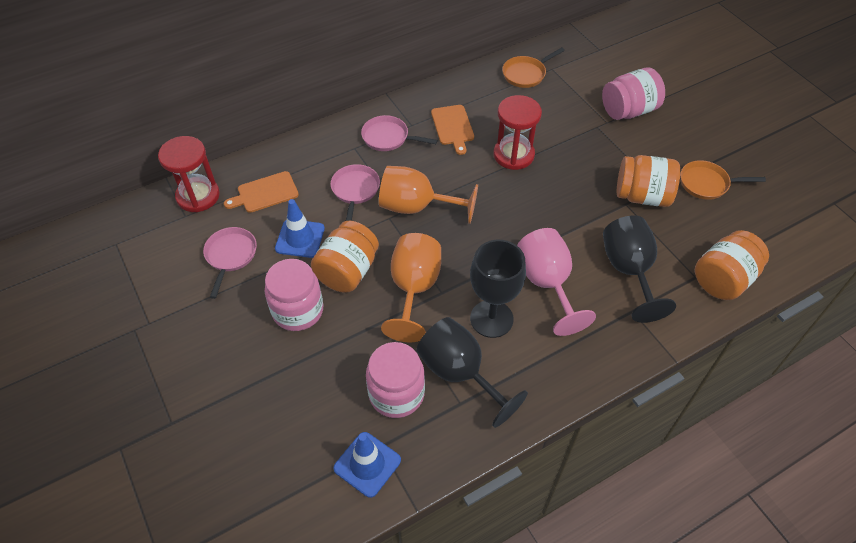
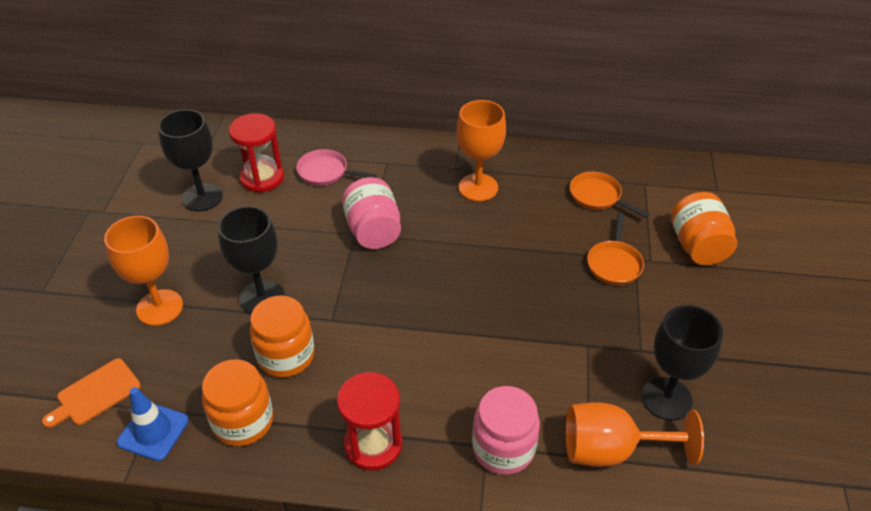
blue traffic cone: 2 -> 1
orange cutting board: 2 -> 1
orange goblet: 2 -> 3
pink goblet: 1 -> 0
pink jar: 3 -> 2
pink pan: 3 -> 1

